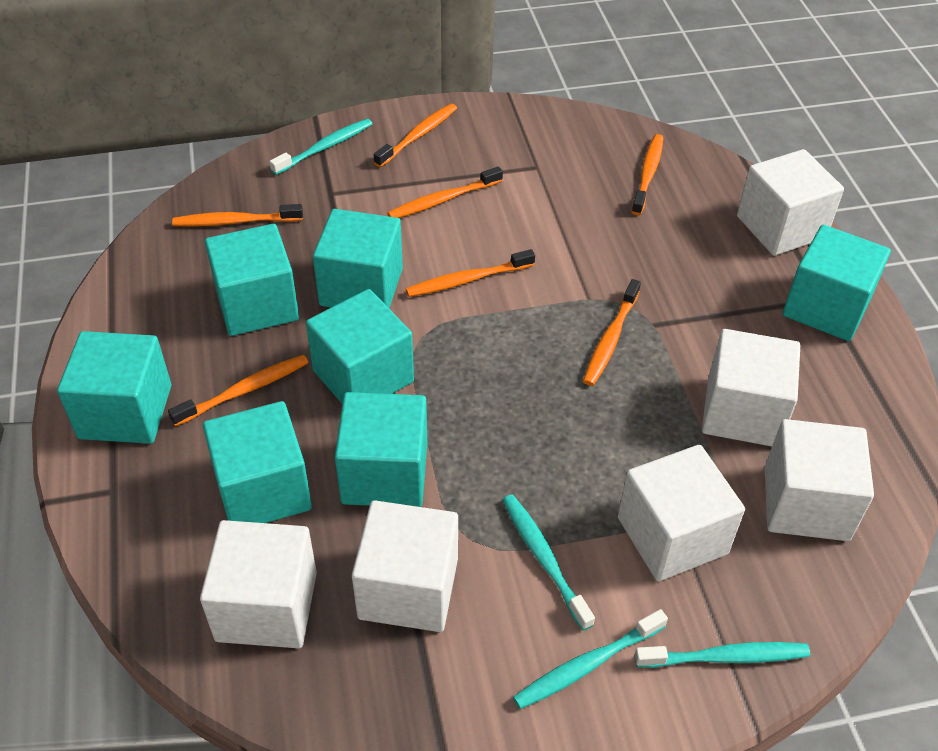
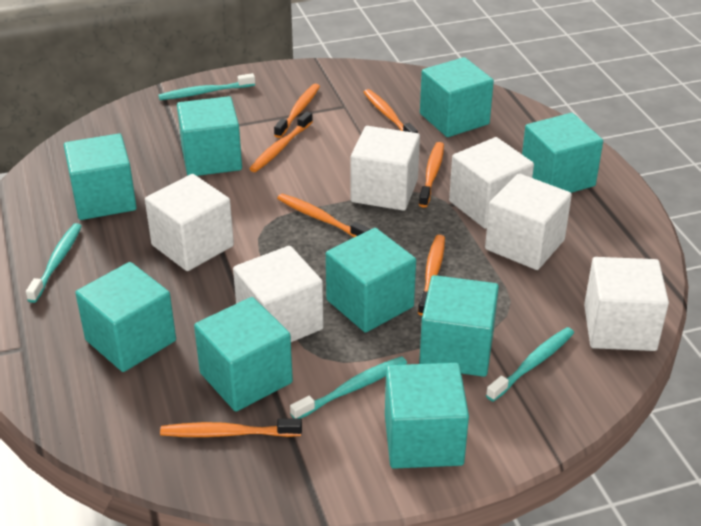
turquoise cube: 7 -> 9

